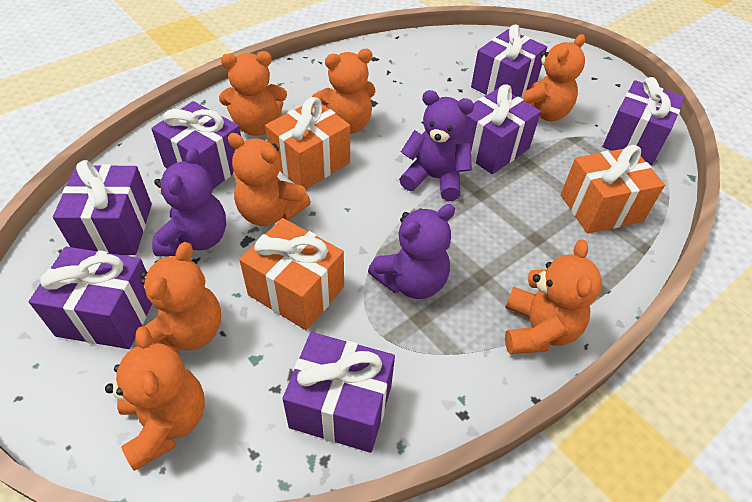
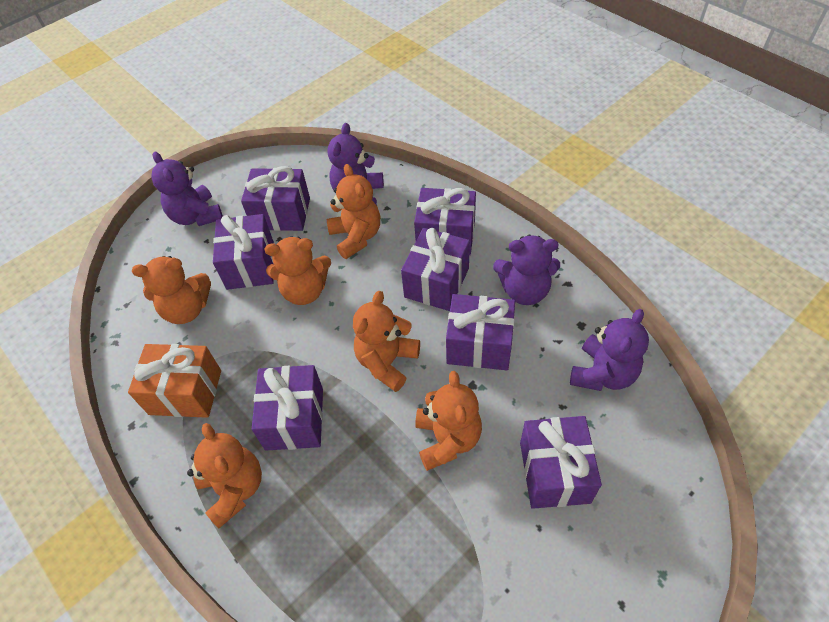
orange gift: 3 -> 1
orange teddy bear: 7 -> 6
purple teddy bear: 3 -> 4

